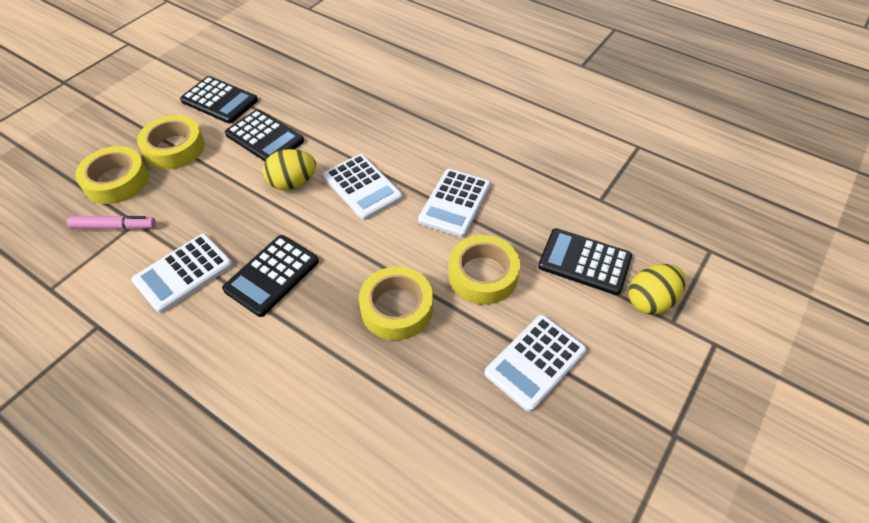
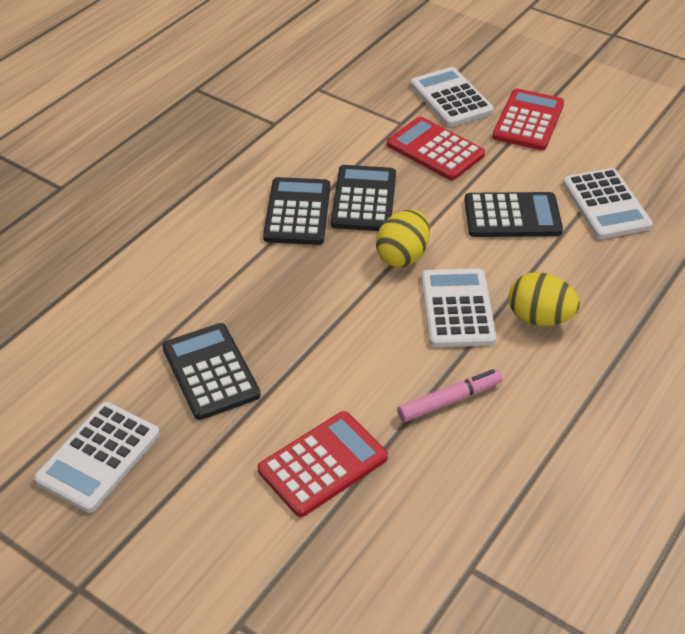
red calculator: 0 -> 3
yellow tape: 4 -> 0

